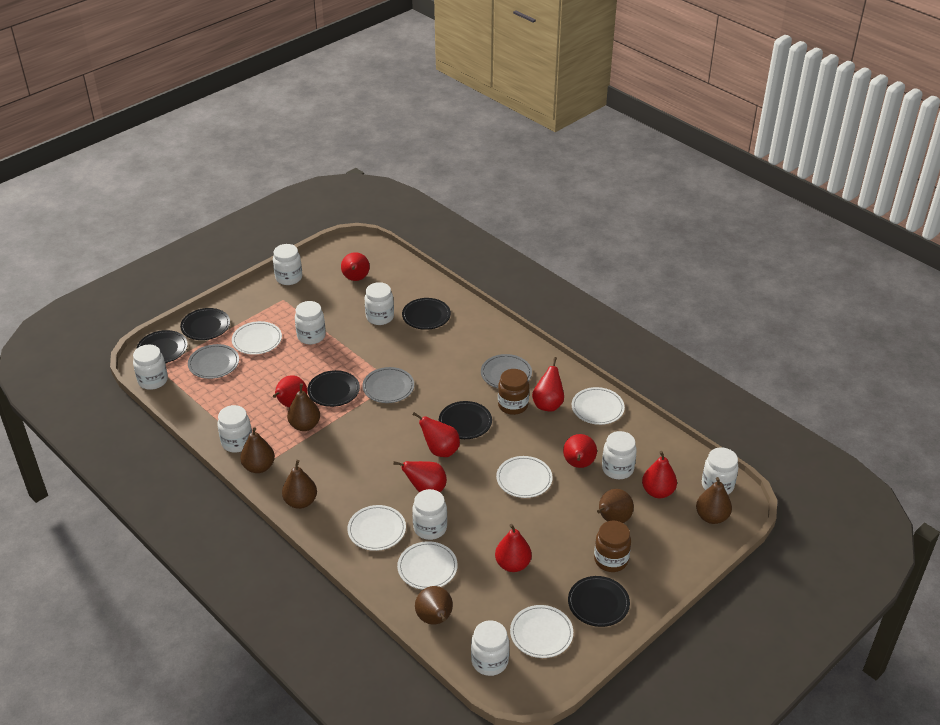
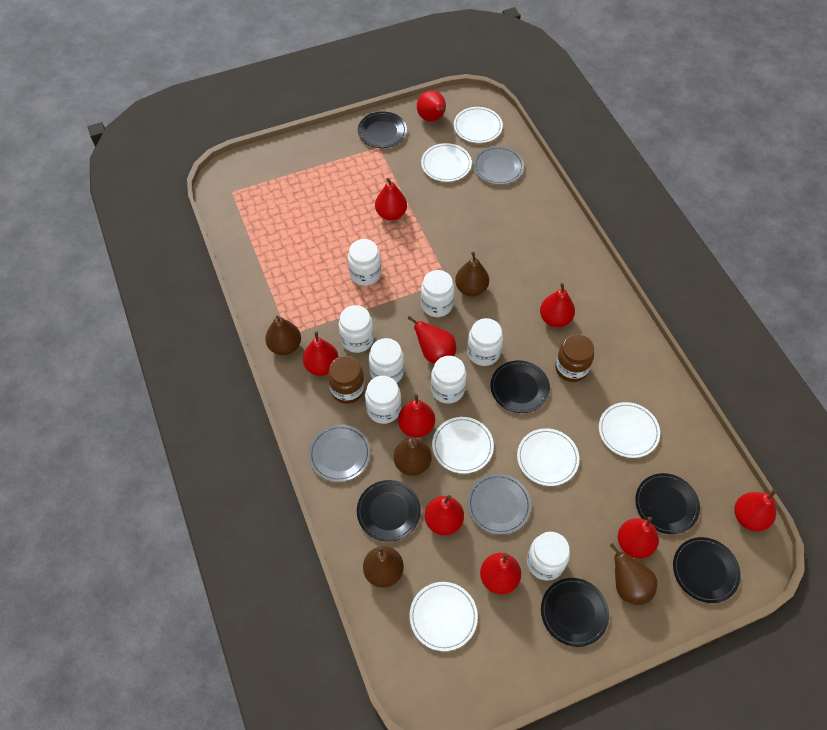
brown pear: 6 -> 5
red pear: 8 -> 10
white jar: 9 -> 8

